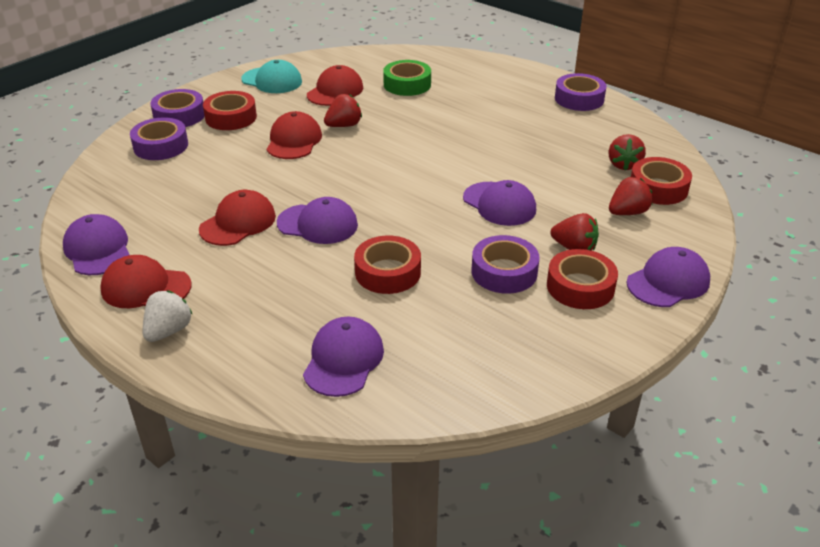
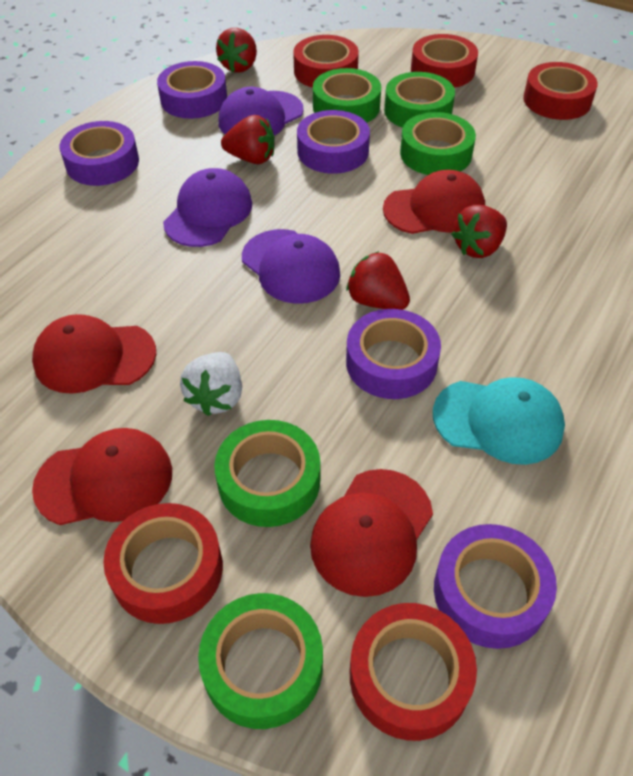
green tape: 1 -> 5
purple cap: 5 -> 3
purple tape: 4 -> 5
red tape: 4 -> 5

